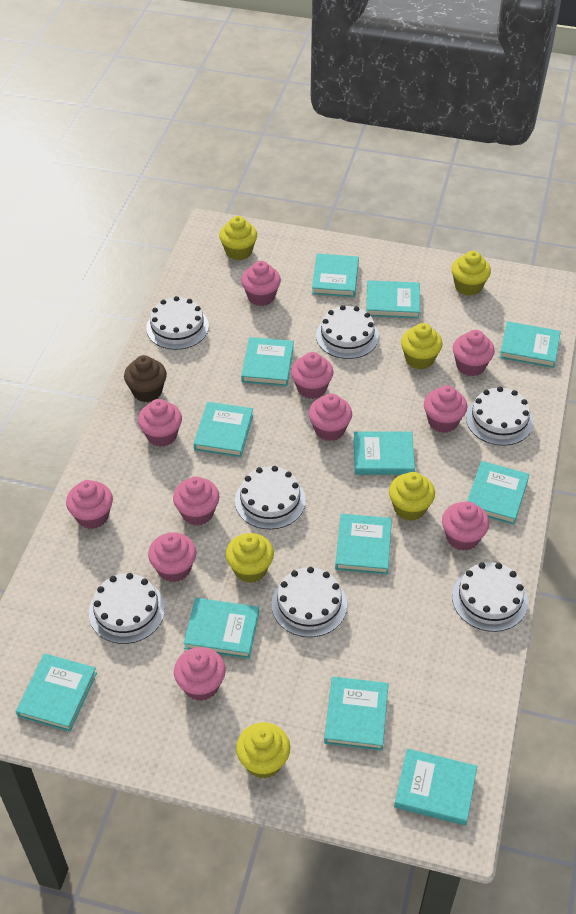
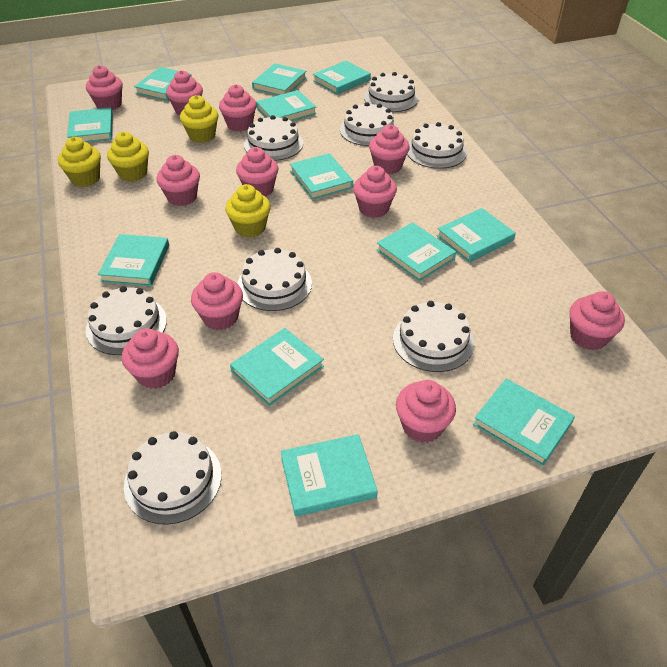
brown cupcake: 1 -> 0
white cake: 7 -> 8
yellow cupcake: 6 -> 4

